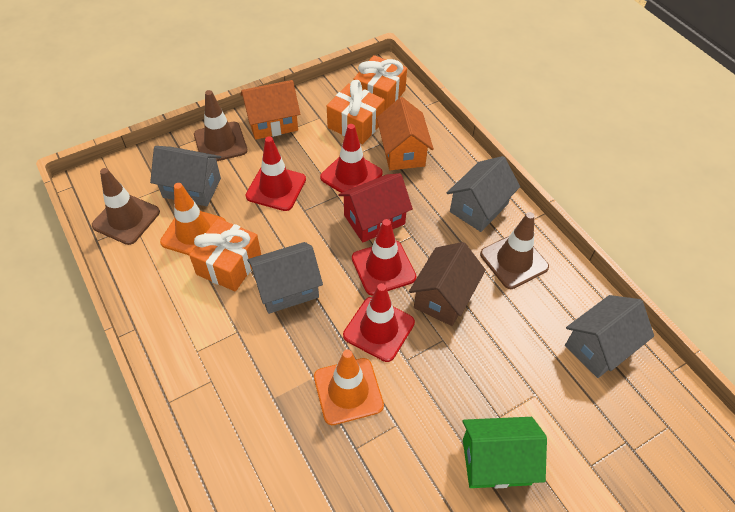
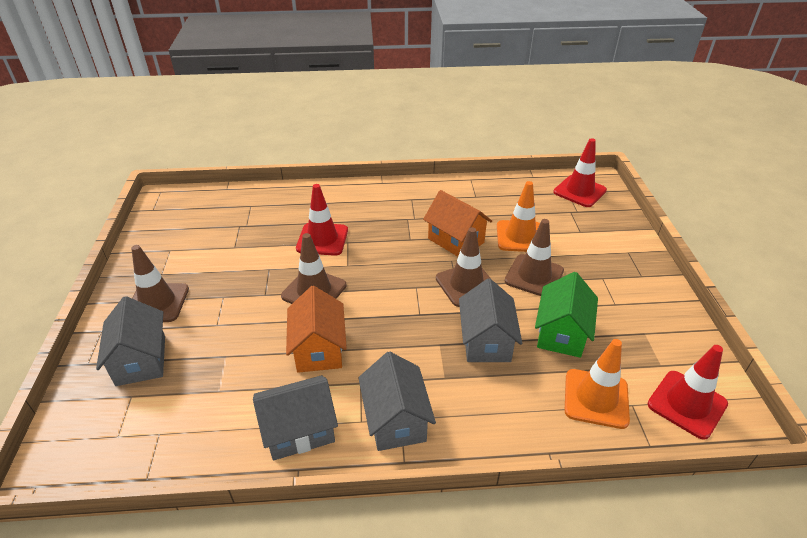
brown house: 1 -> 0
brown traffic cone: 3 -> 4
orange gift: 3 -> 0
red house: 1 -> 0
red traffic cone: 4 -> 3

